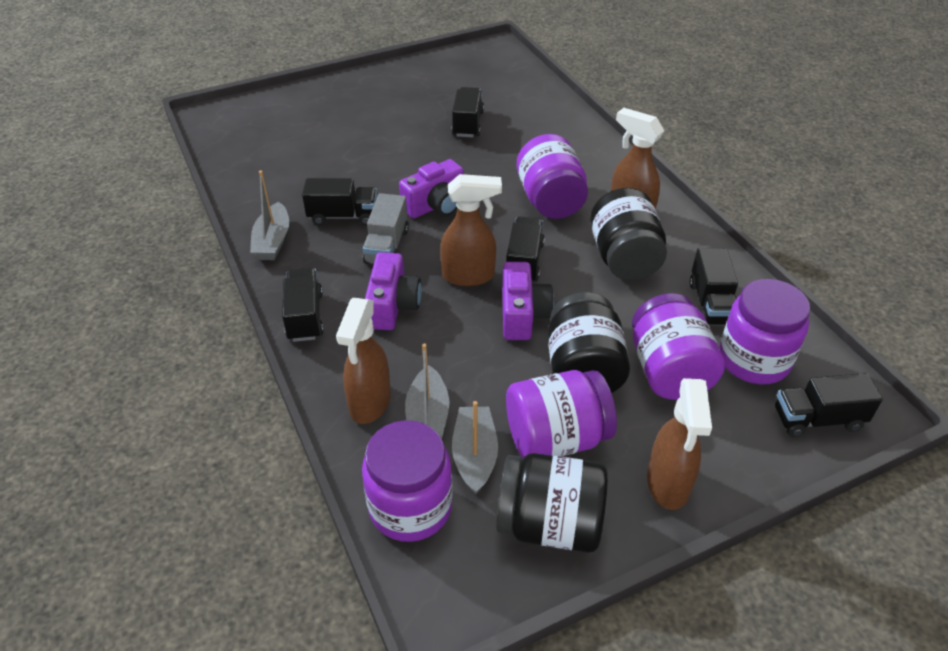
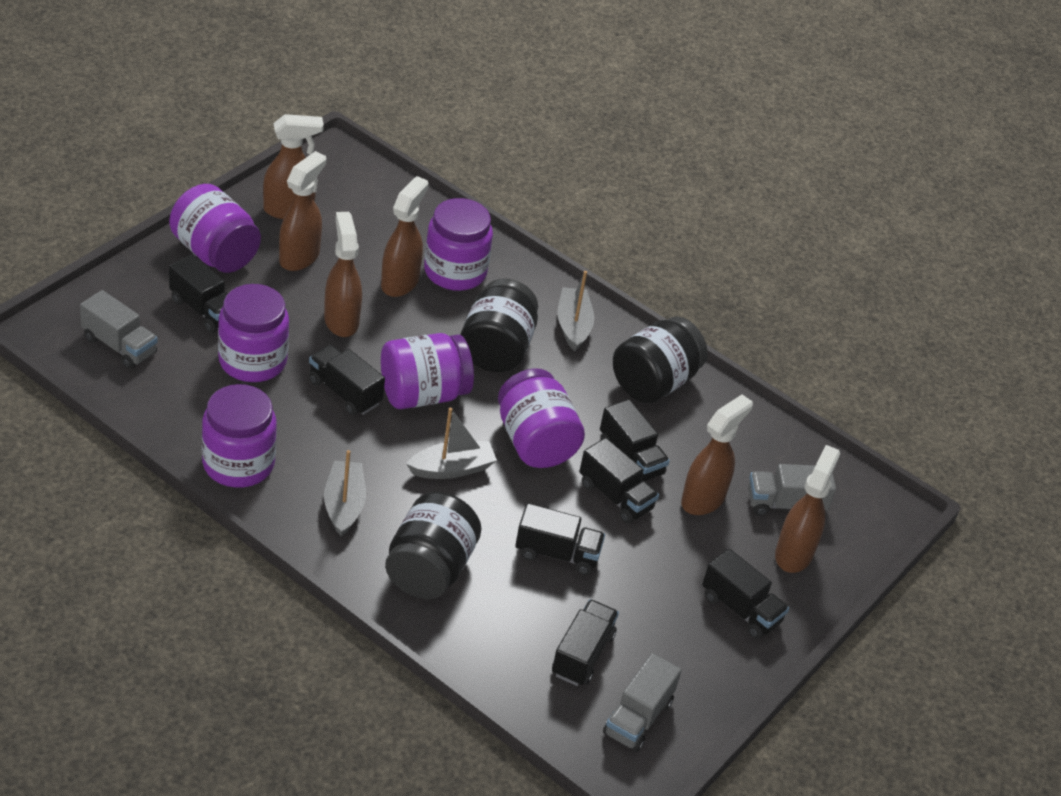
black truck: 6 -> 7
brown spray bottle: 4 -> 6
grey truck: 1 -> 3
purple camera: 3 -> 0
purple jar: 5 -> 6

